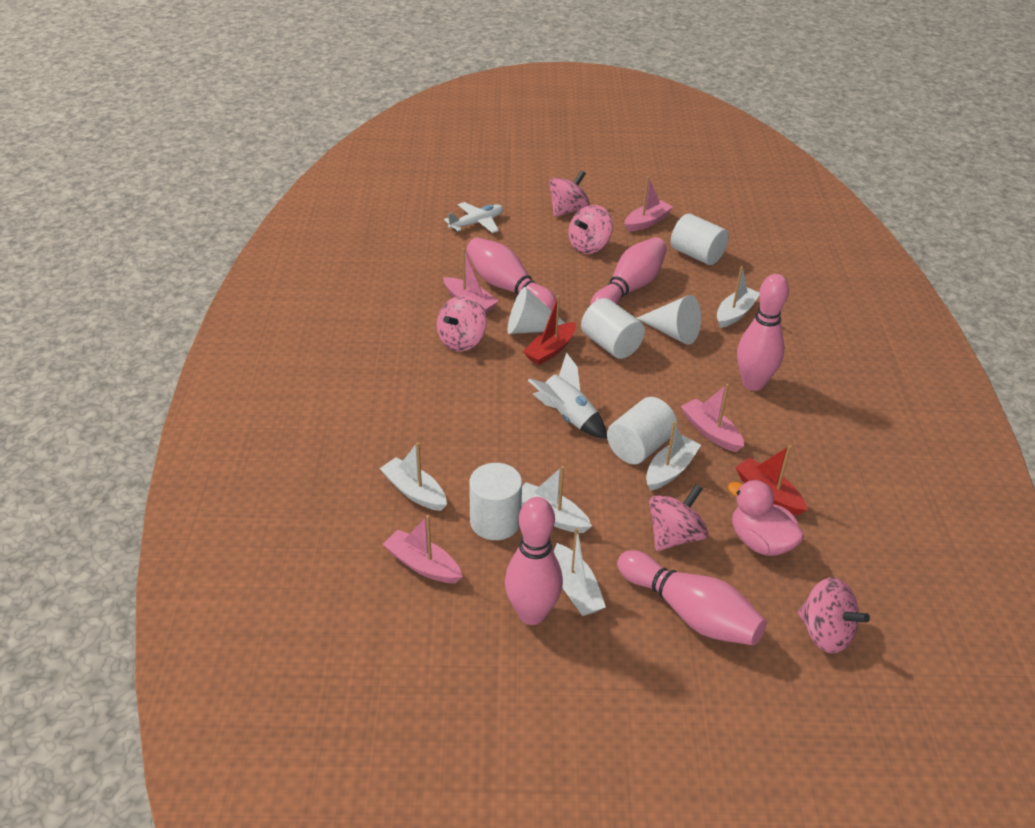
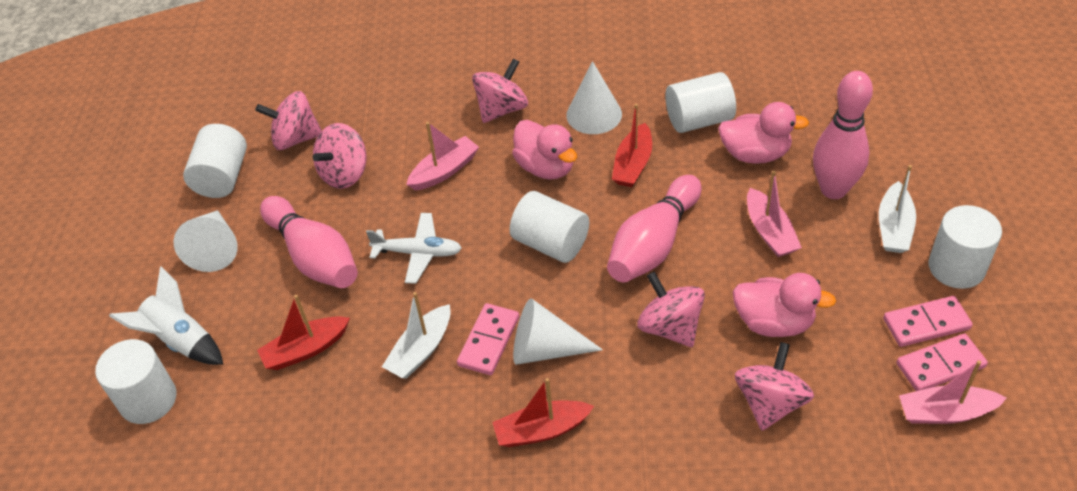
pink boat: 4 -> 3
pink bowling pin: 5 -> 3
pink domino: 0 -> 3
pink duck: 1 -> 3
red boat: 2 -> 3
white boat: 5 -> 2
white cone: 2 -> 3
white cylinder: 4 -> 5

